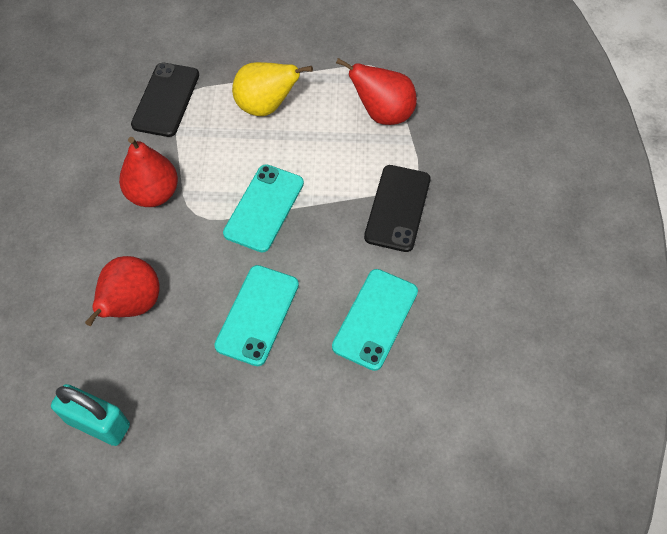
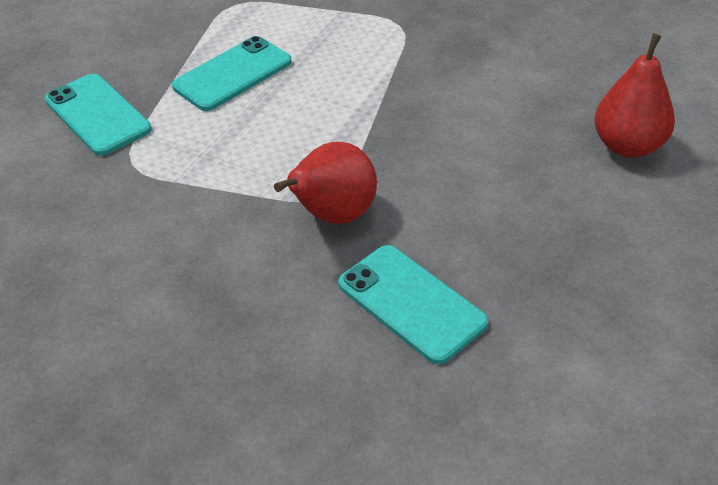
black phone: 2 -> 0
red pear: 3 -> 2
turquoise padlock: 1 -> 0
yellow pear: 1 -> 0

